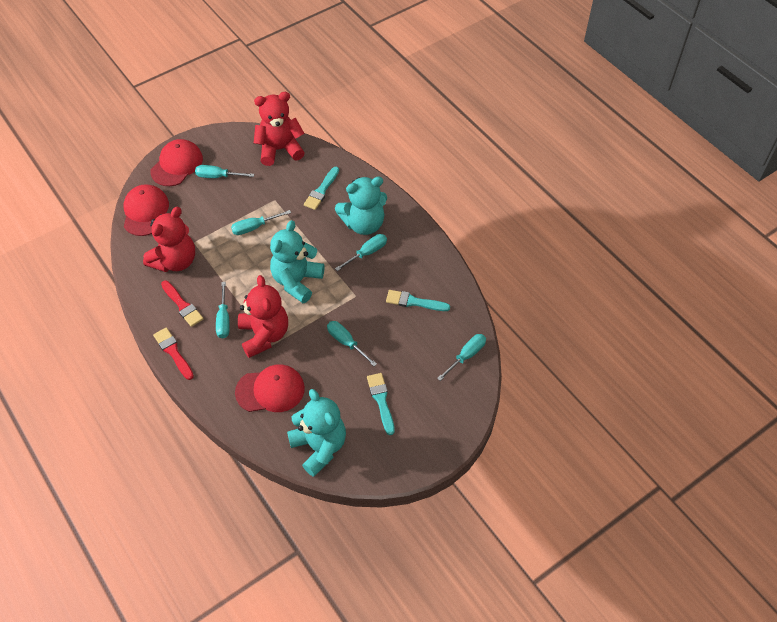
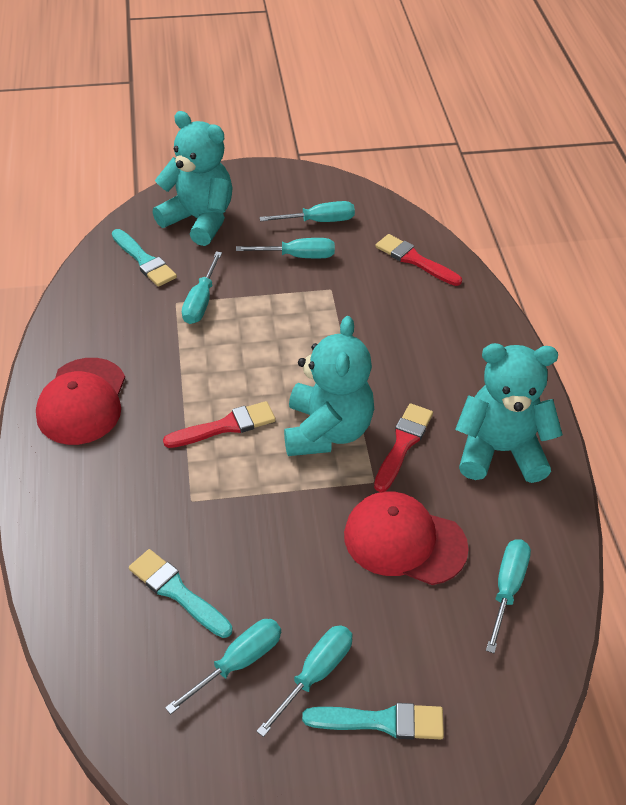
red brush: 2 -> 3
red cap: 3 -> 2
red teddy bear: 3 -> 0

